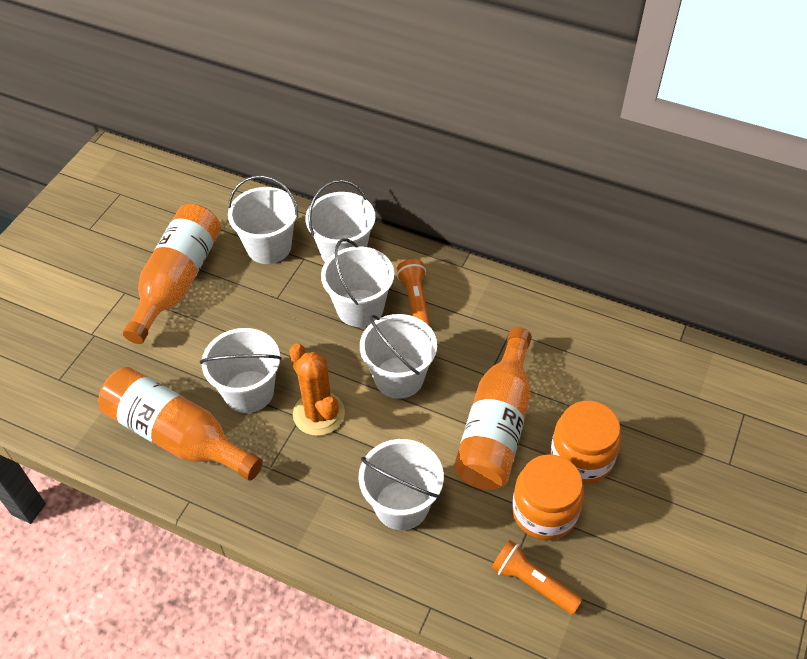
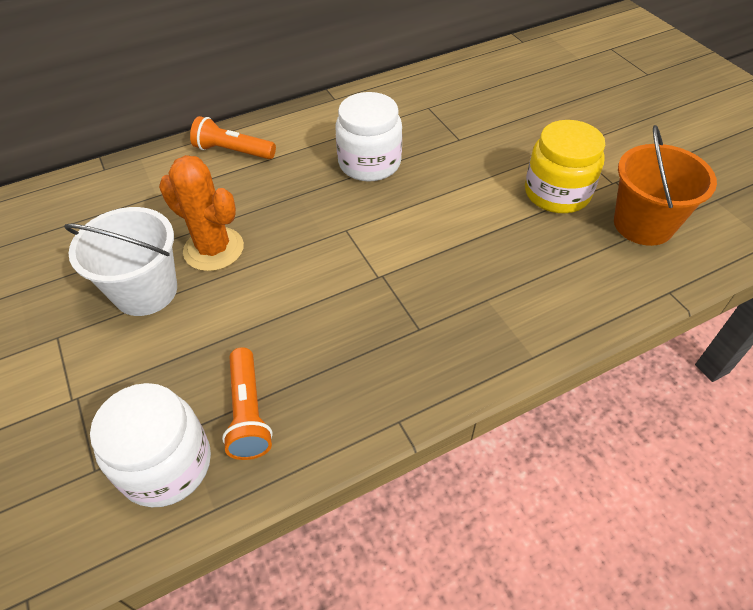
orange bottle: 3 -> 0
orange bucket: 0 -> 1
orange jar: 2 -> 0
white bucket: 6 -> 1
white jar: 0 -> 2
yellow jar: 0 -> 1

